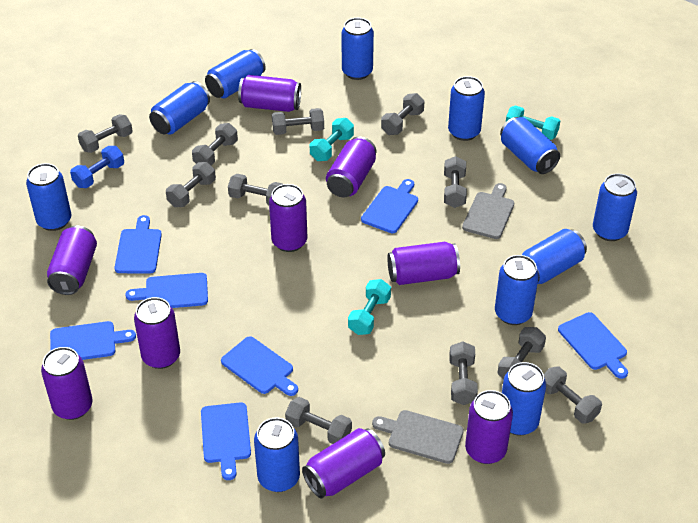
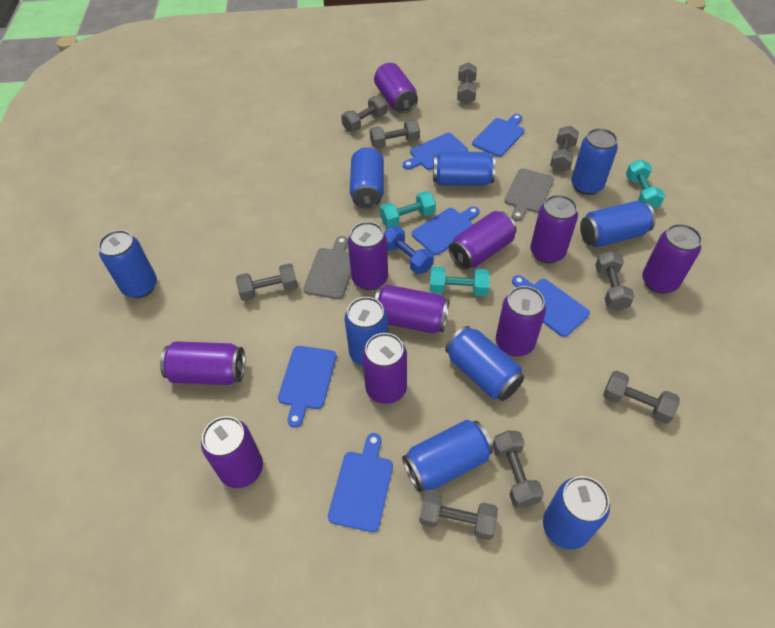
blue can: 11 -> 9
blue cutting board: 7 -> 6
grey dumbbell: 11 -> 9
purple can: 9 -> 10

